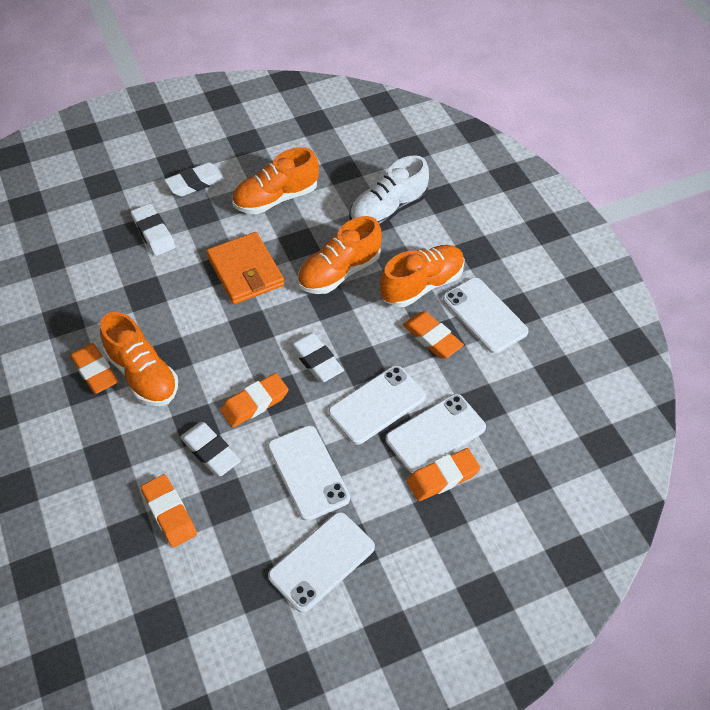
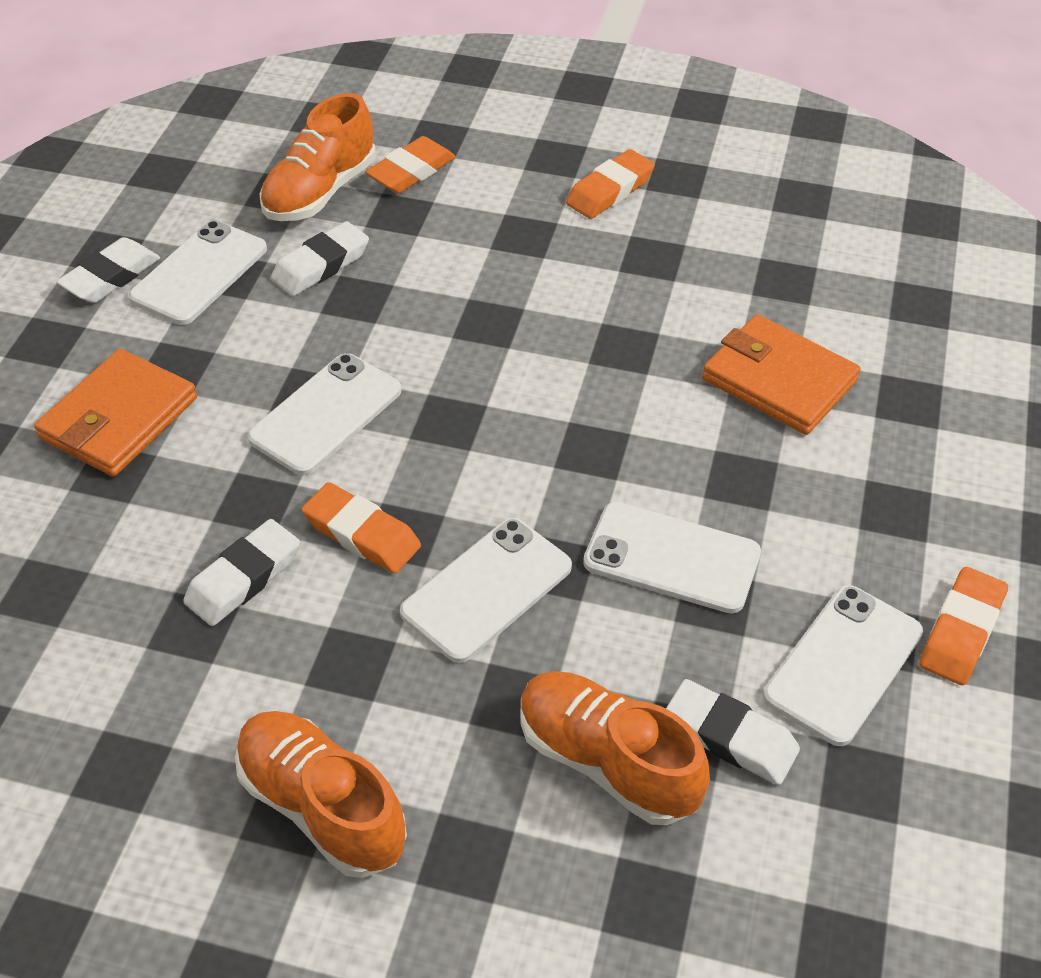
orange eraser: 5 -> 4
orange shoe: 4 -> 3
orange wallet: 1 -> 2
white shoe: 1 -> 0

